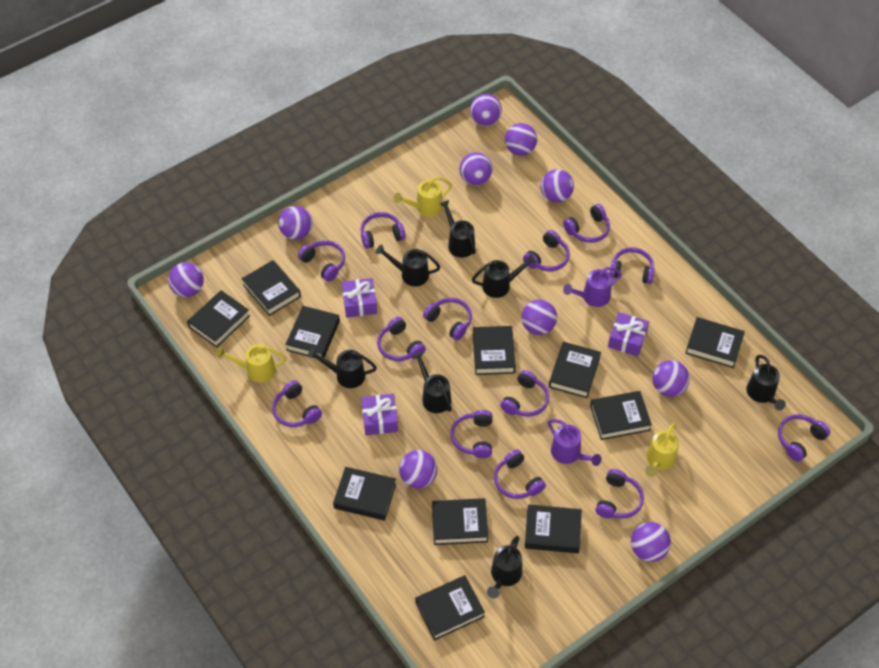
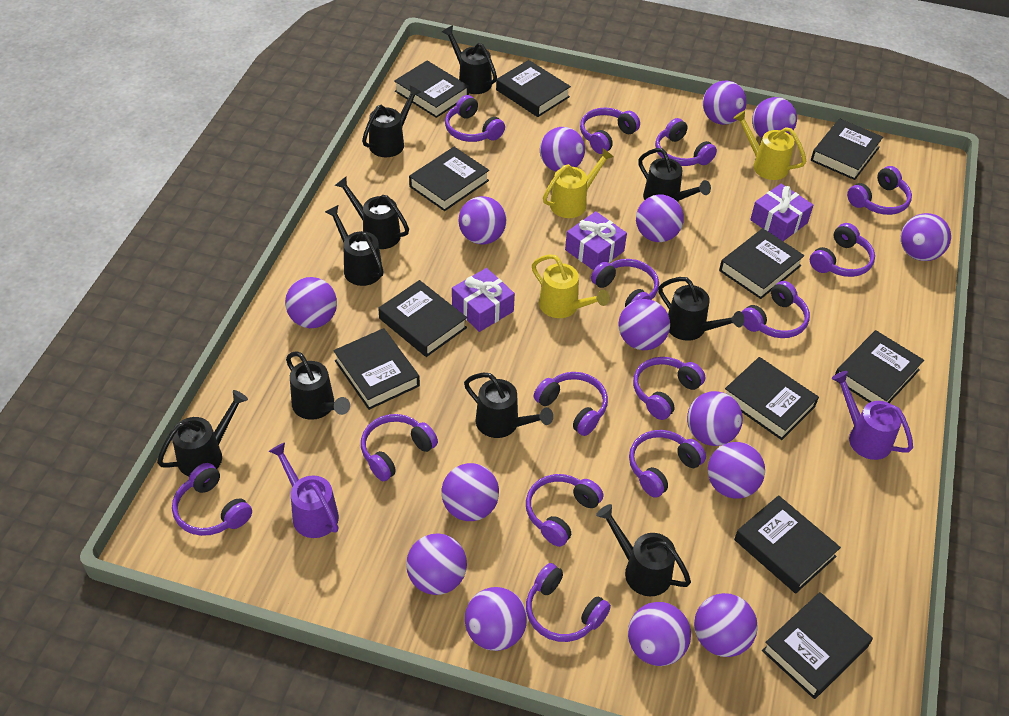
black watering can: 7 -> 10
purple ball: 10 -> 15
purple headphones: 13 -> 14

